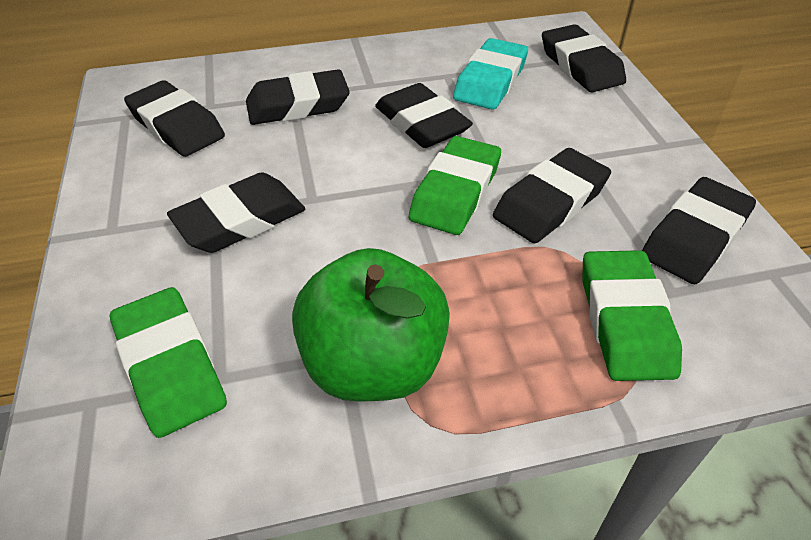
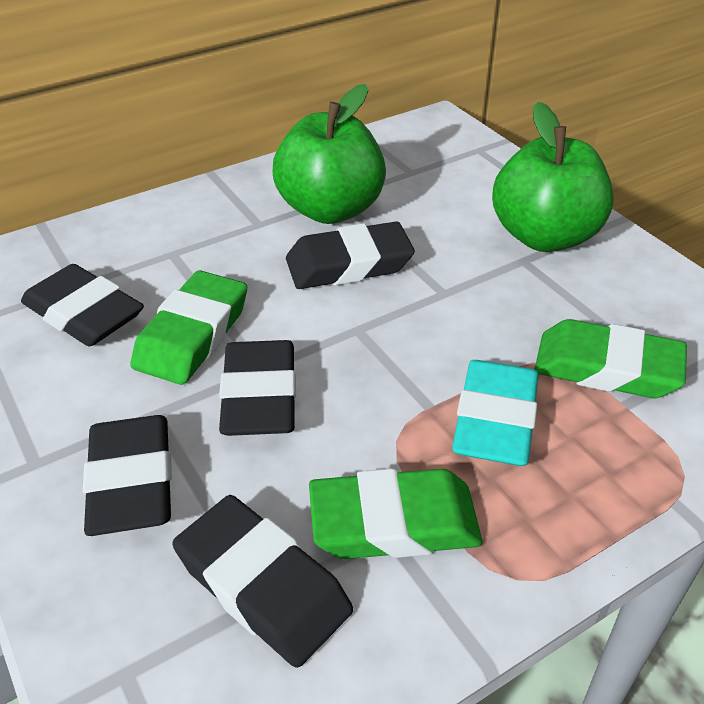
black eraser: 7 -> 5
green apple: 1 -> 2

